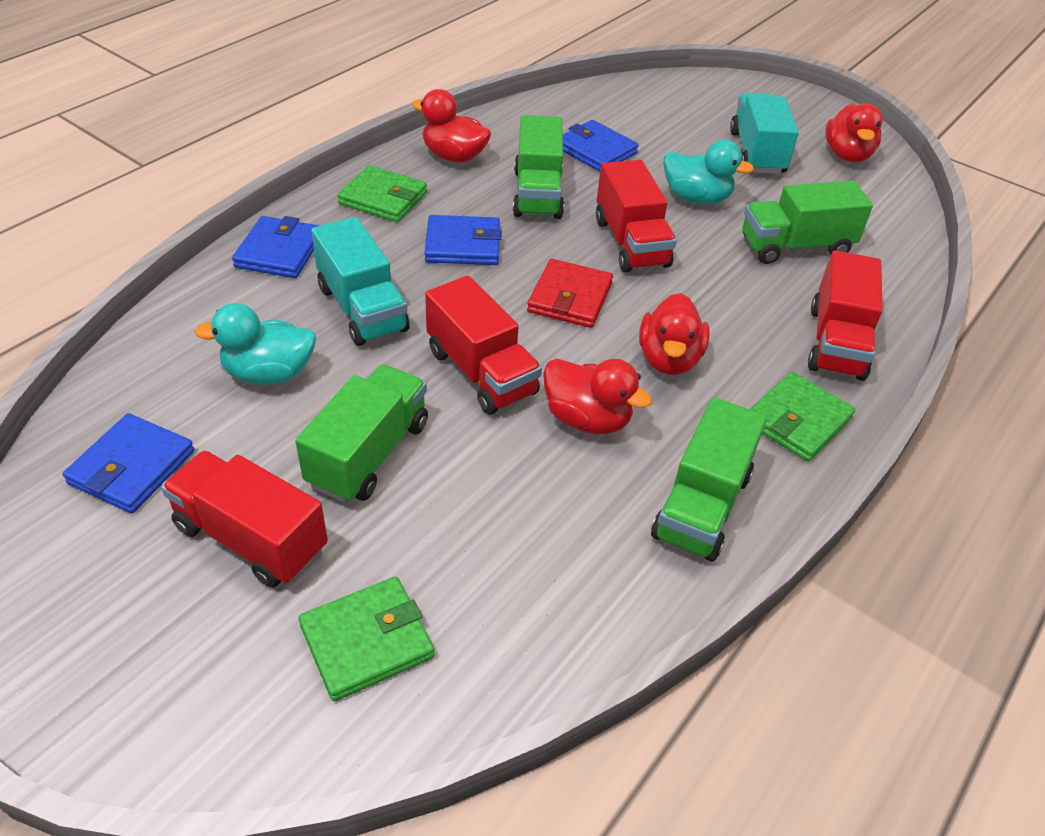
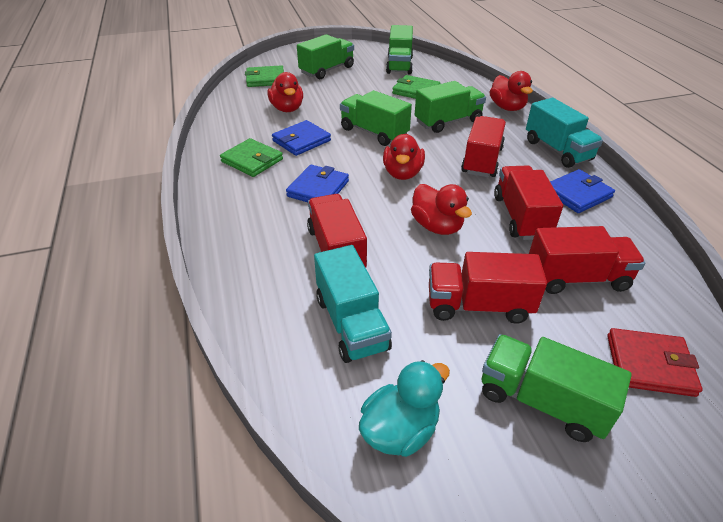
blue wallet: 4 -> 3
green truck: 4 -> 5
red truck: 4 -> 5
turquoise duck: 2 -> 1

